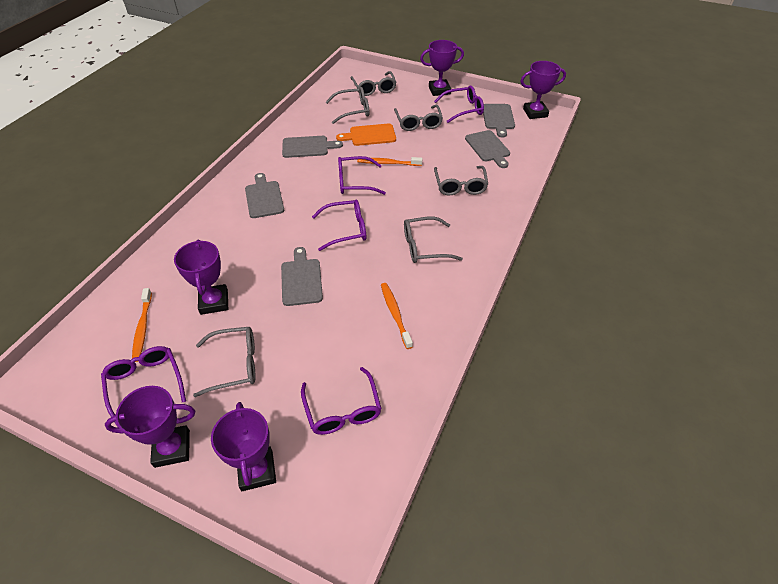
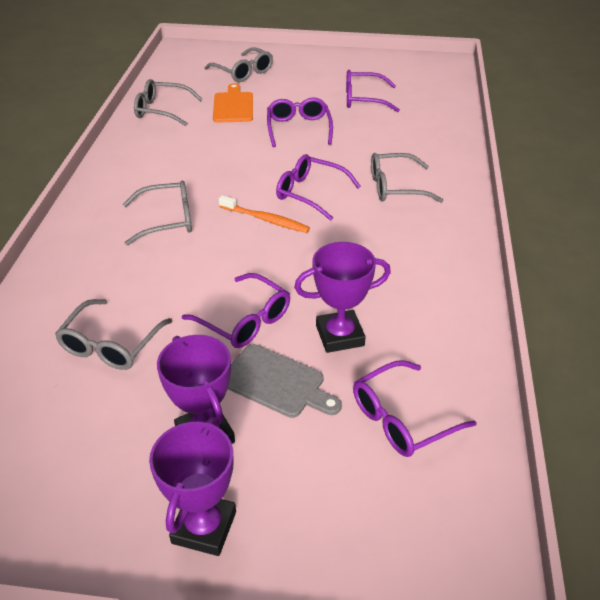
grey cutting board: 5 -> 1
grey glasses: 6 -> 5
orange toothbrush: 3 -> 1
purple trophy: 5 -> 3

